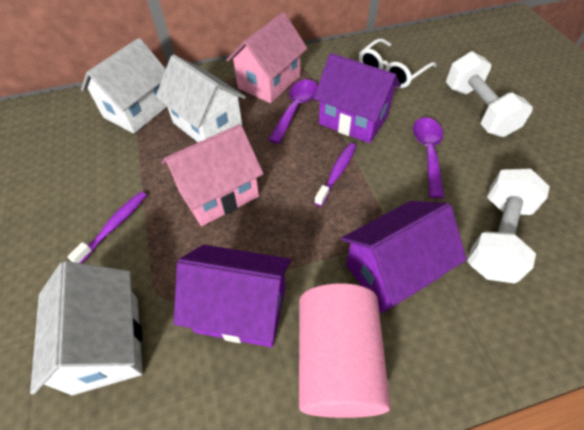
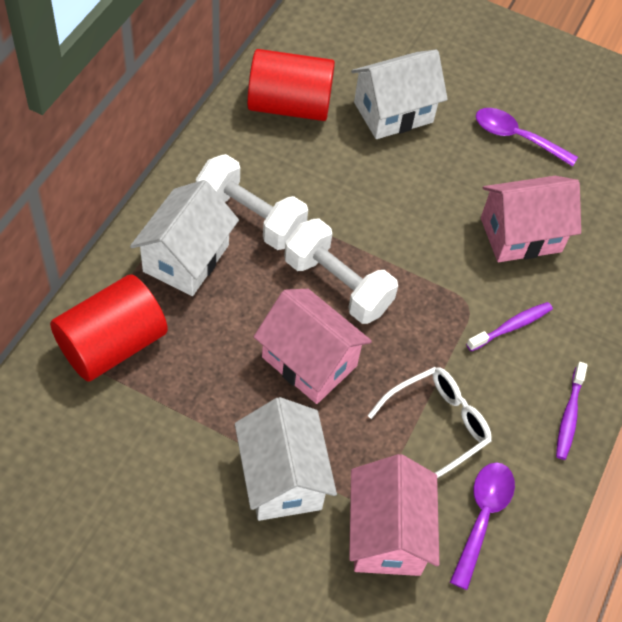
pink cylinder: 1 -> 0
pink house: 2 -> 3
purple house: 3 -> 0
red cylinder: 0 -> 2

